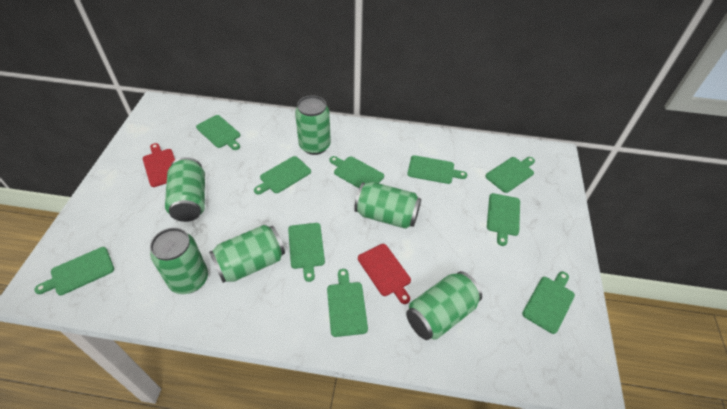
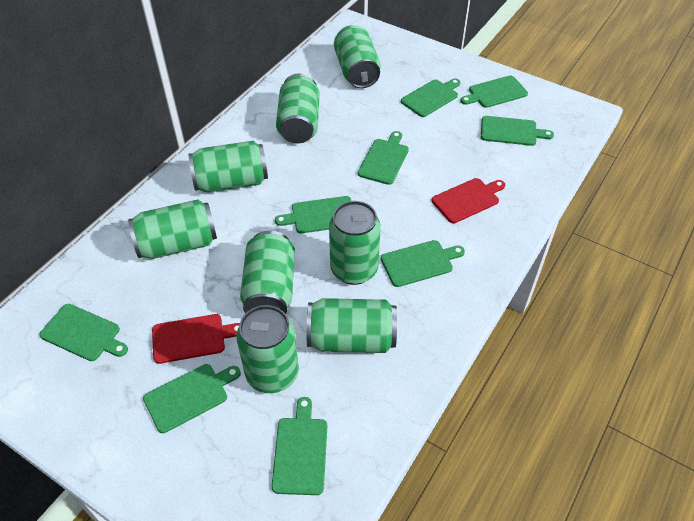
green can: 6 -> 8
green cutting board: 10 -> 9

